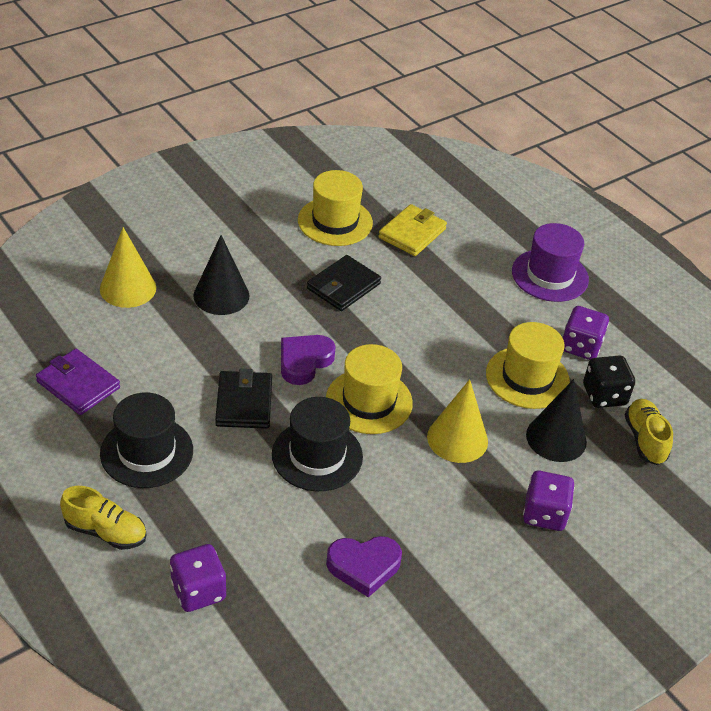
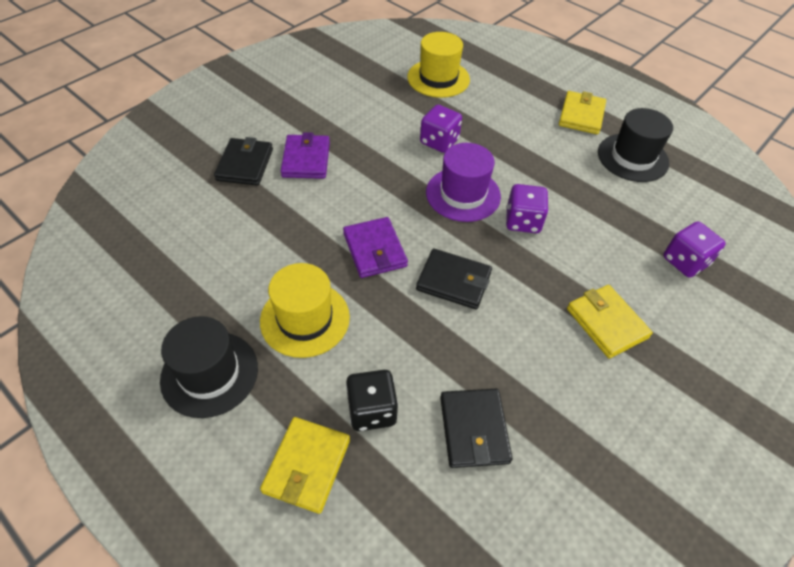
black cone: 2 -> 0
black wallet: 2 -> 3
purple heart: 2 -> 0
purple wallet: 1 -> 2
yellow cone: 2 -> 0
yellow hat: 3 -> 2
yellow shoe: 2 -> 0
yellow wallet: 1 -> 3

